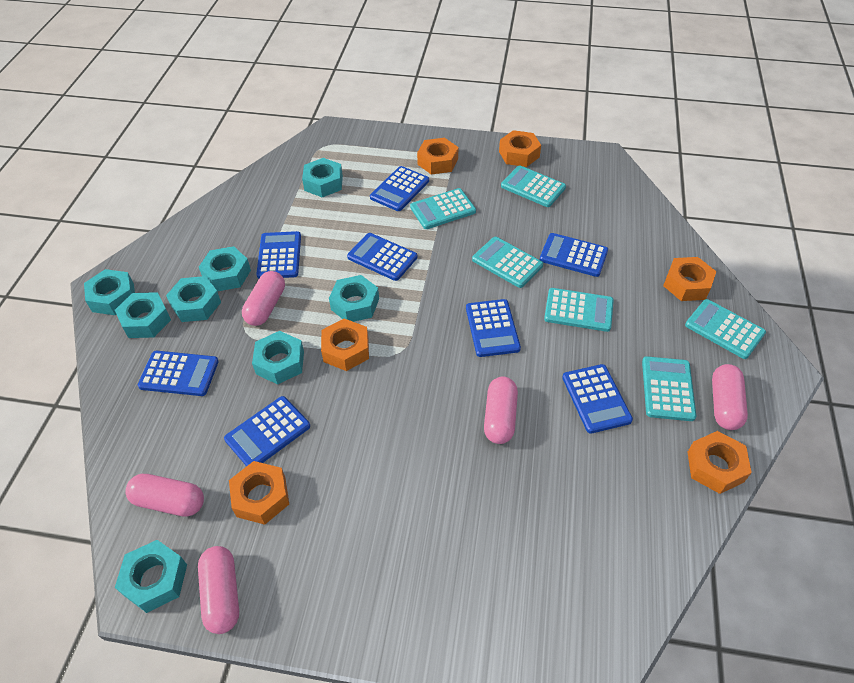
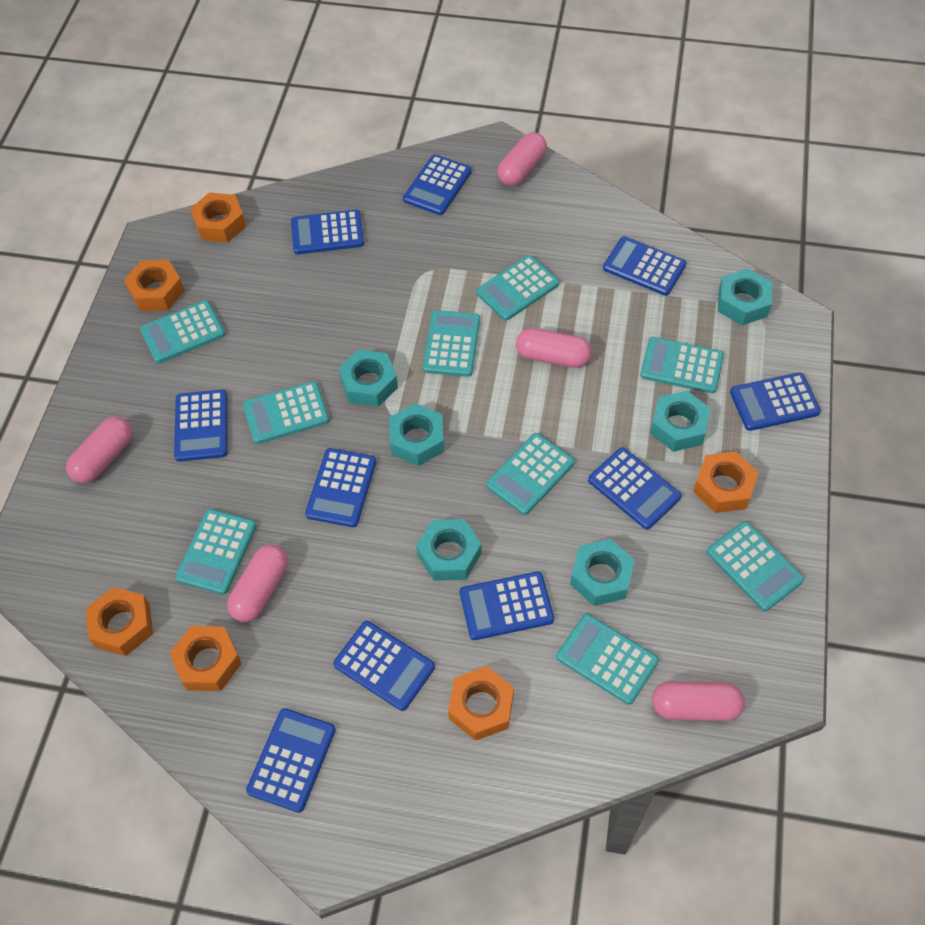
blue calculator: 8 -> 10
turquoise calculator: 6 -> 9
turquoise nut: 8 -> 6

